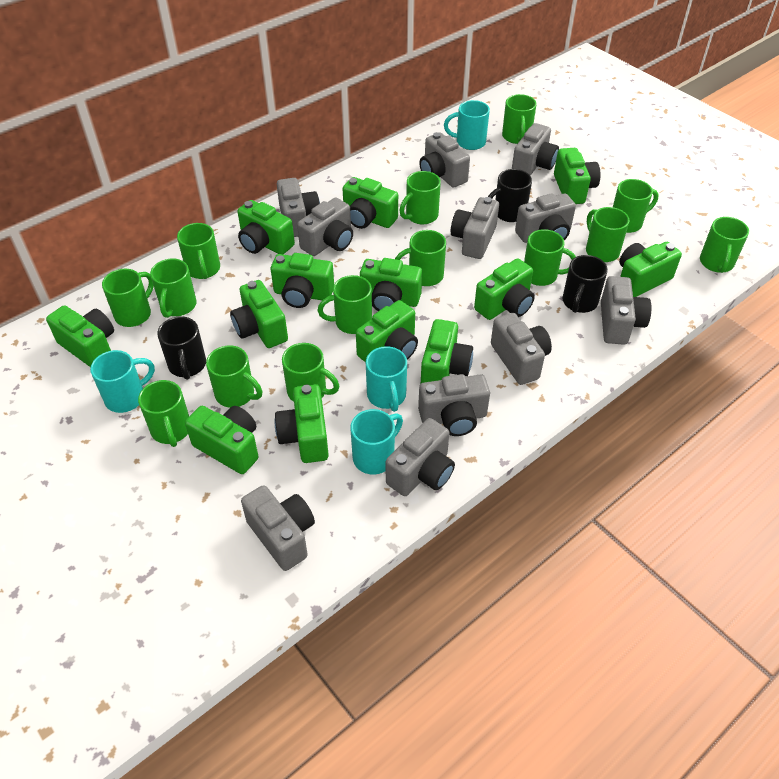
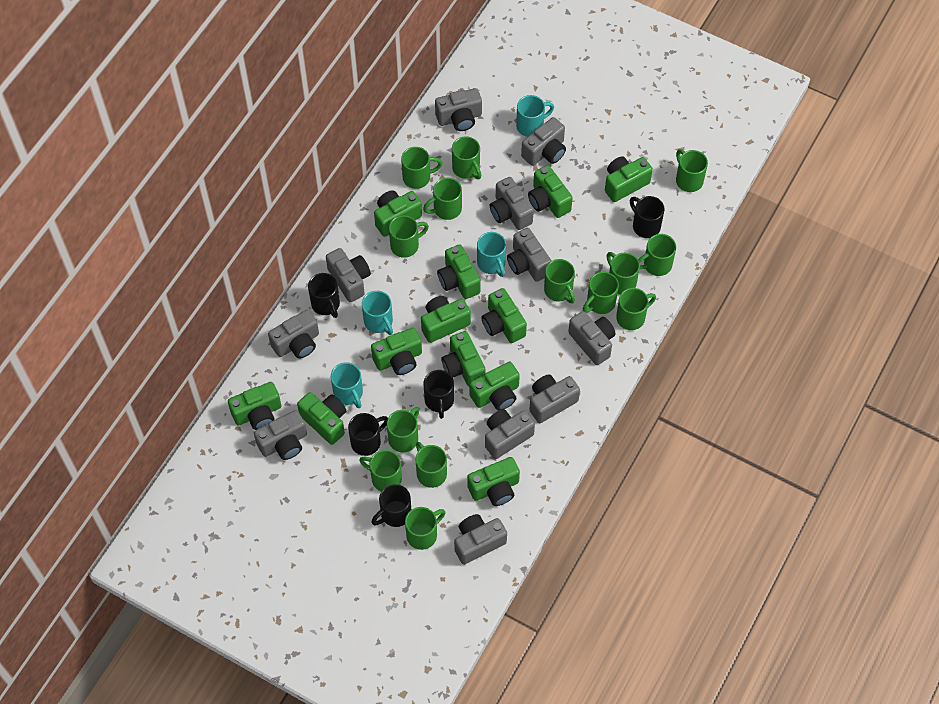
black mug: 3 -> 5
green camera: 13 -> 12

